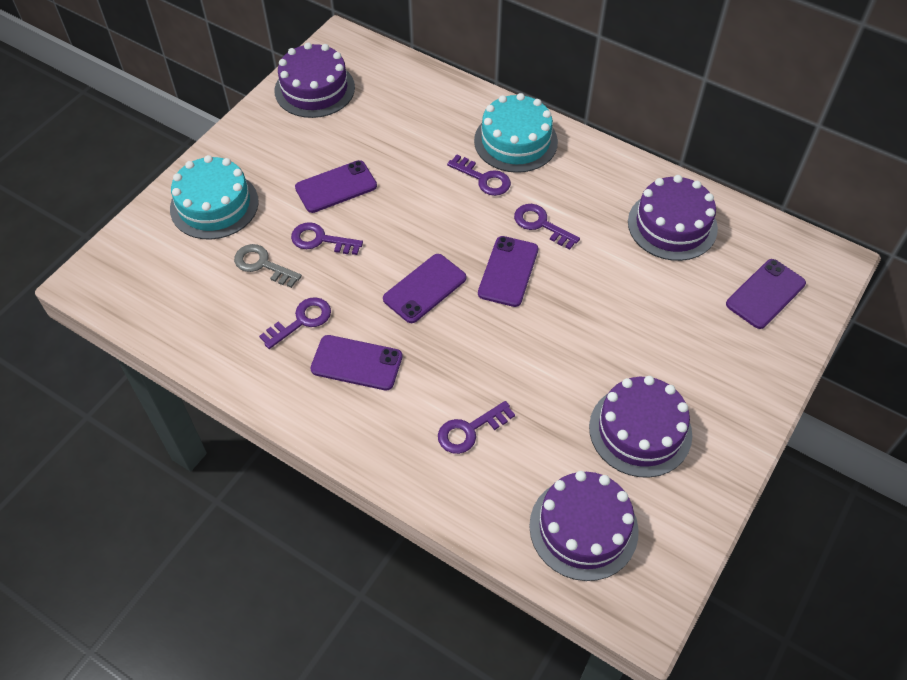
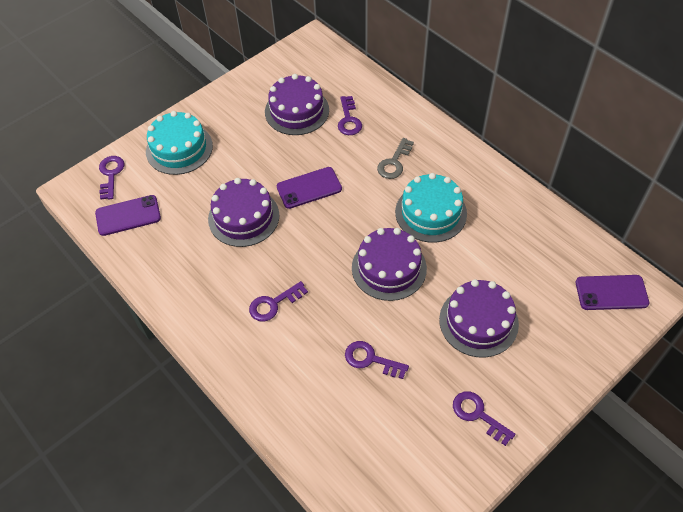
purple phone: 5 -> 3

